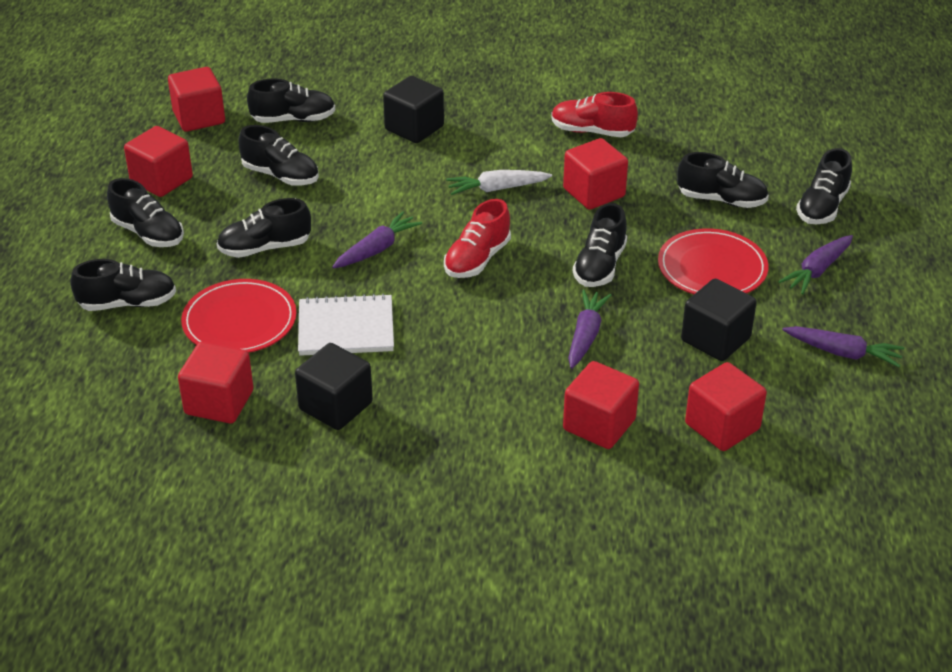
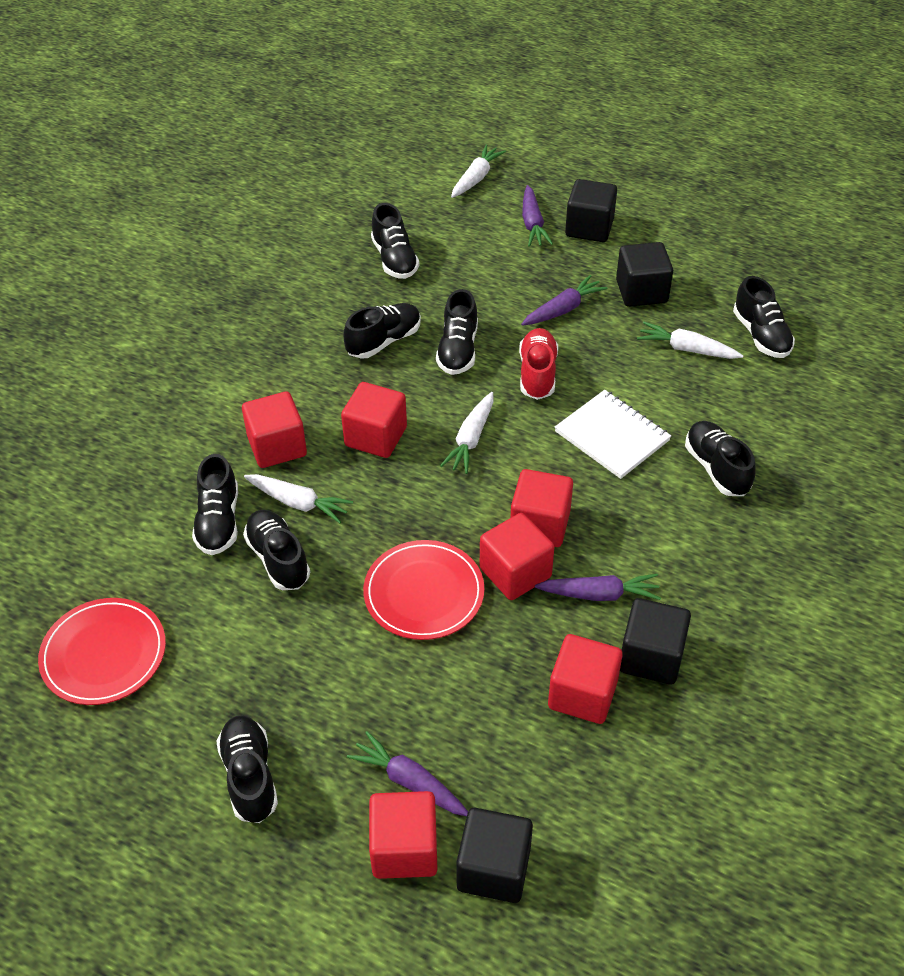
black cube: 3 -> 4
red shoe: 2 -> 1
white carrot: 1 -> 4

